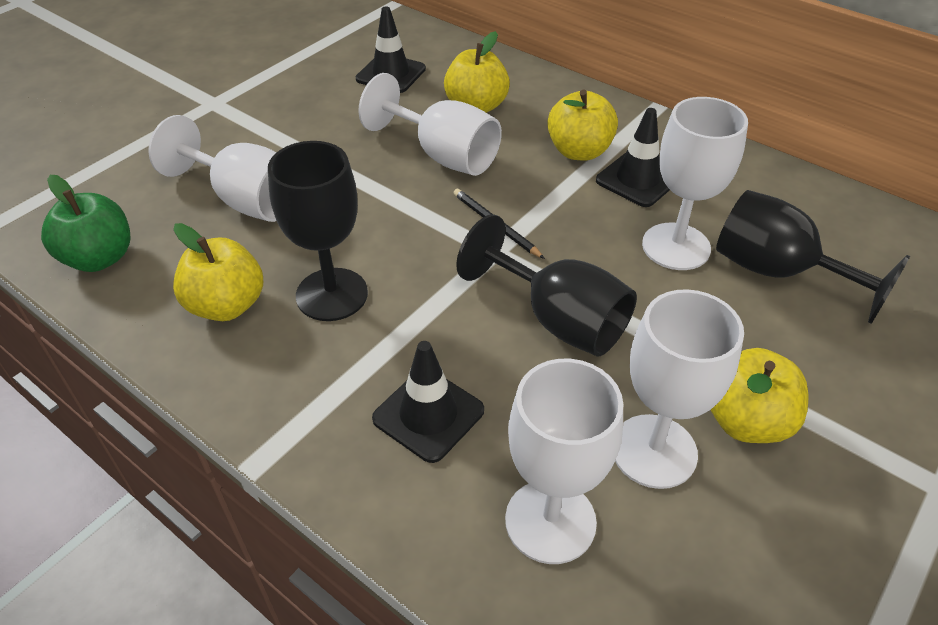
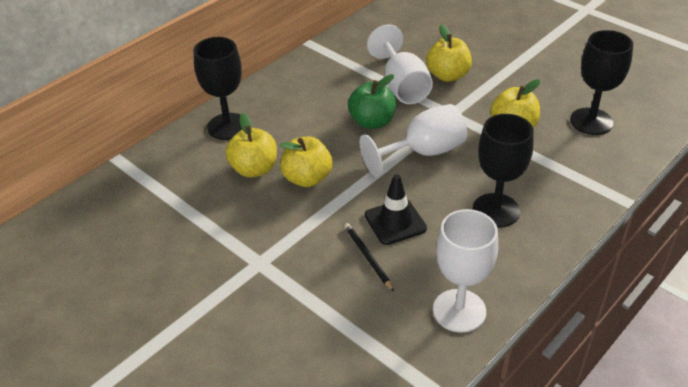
black traffic cone: 3 -> 1
white goblet: 5 -> 3

